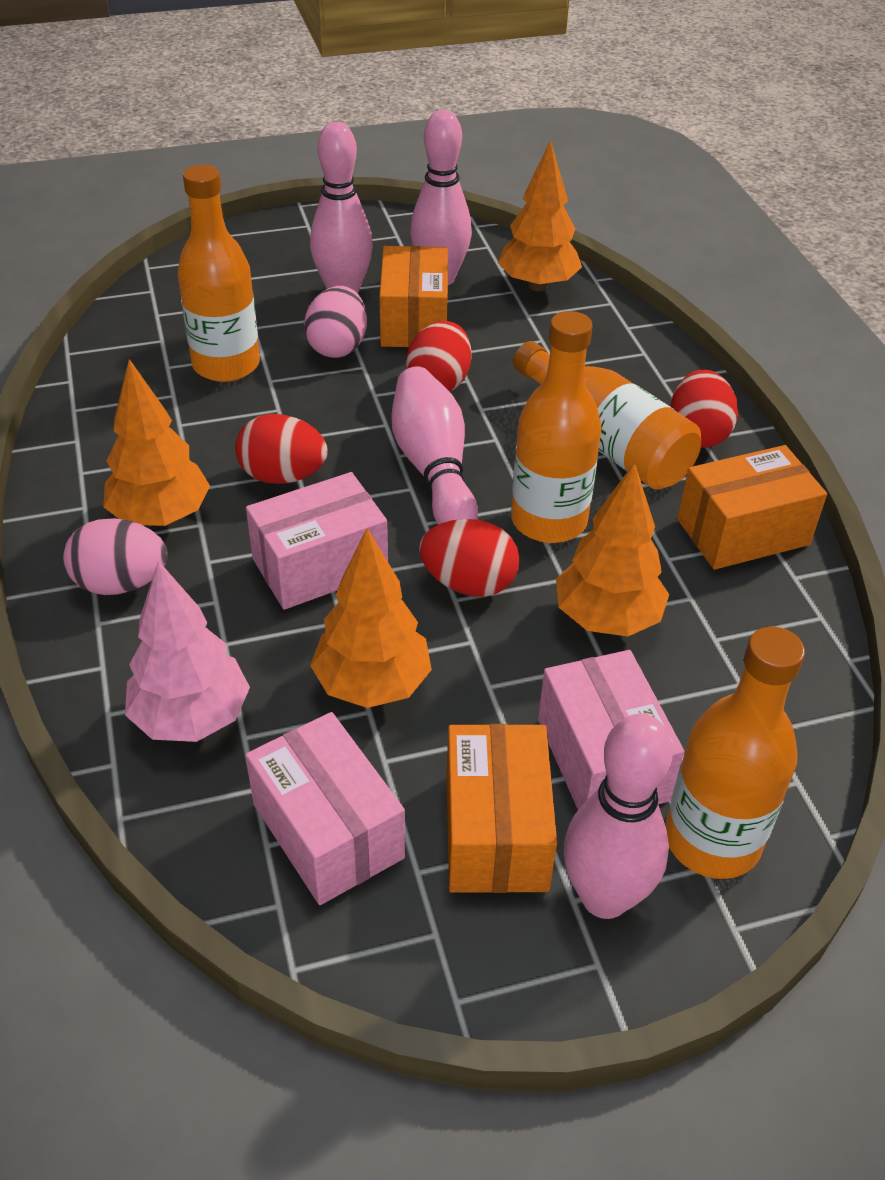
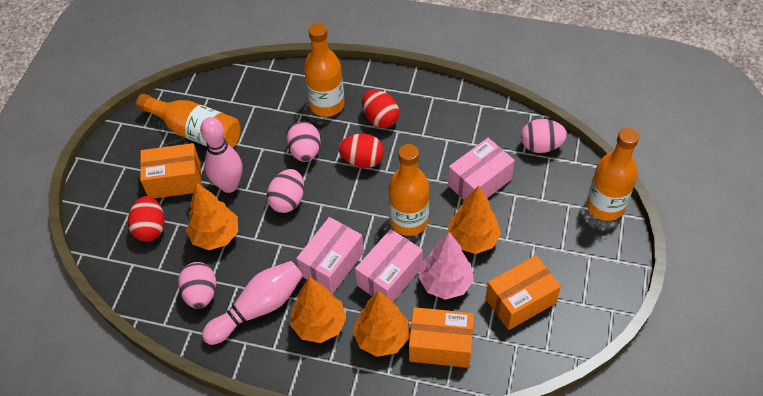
pink bowling pin: 4 -> 2
pink egg: 2 -> 4
red egg: 4 -> 3

